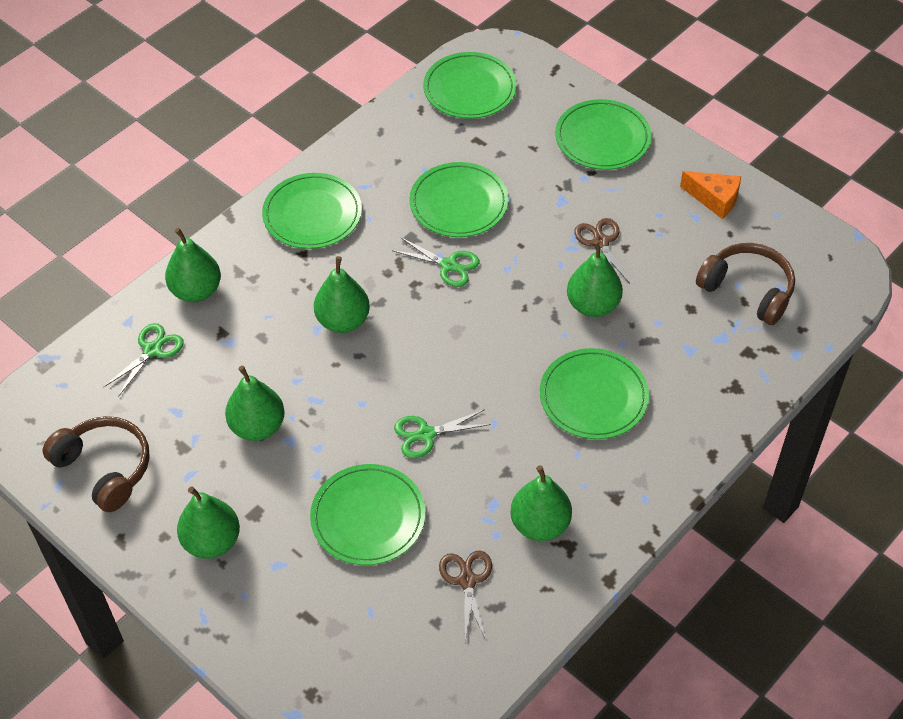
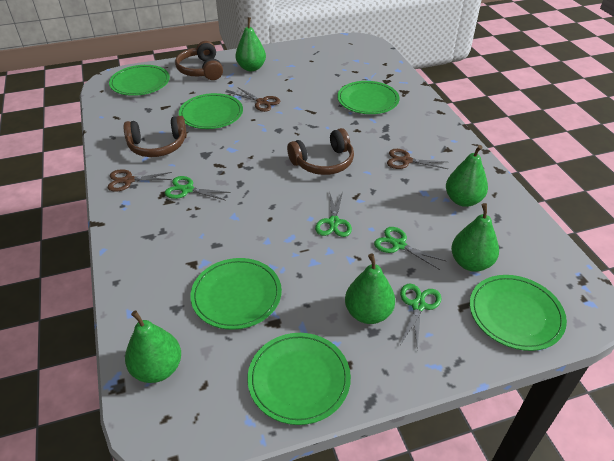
brown headphones: 2 -> 3
brown scissors: 2 -> 3
green pear: 6 -> 5
green scissors: 3 -> 4
orange cheese: 1 -> 0

